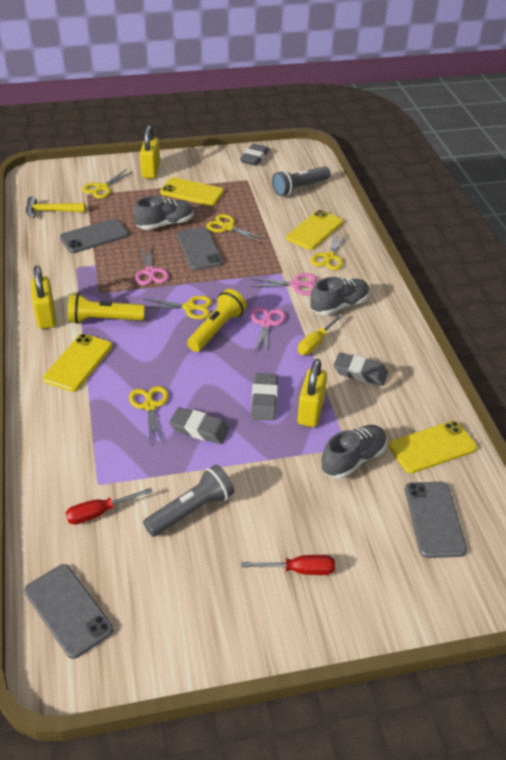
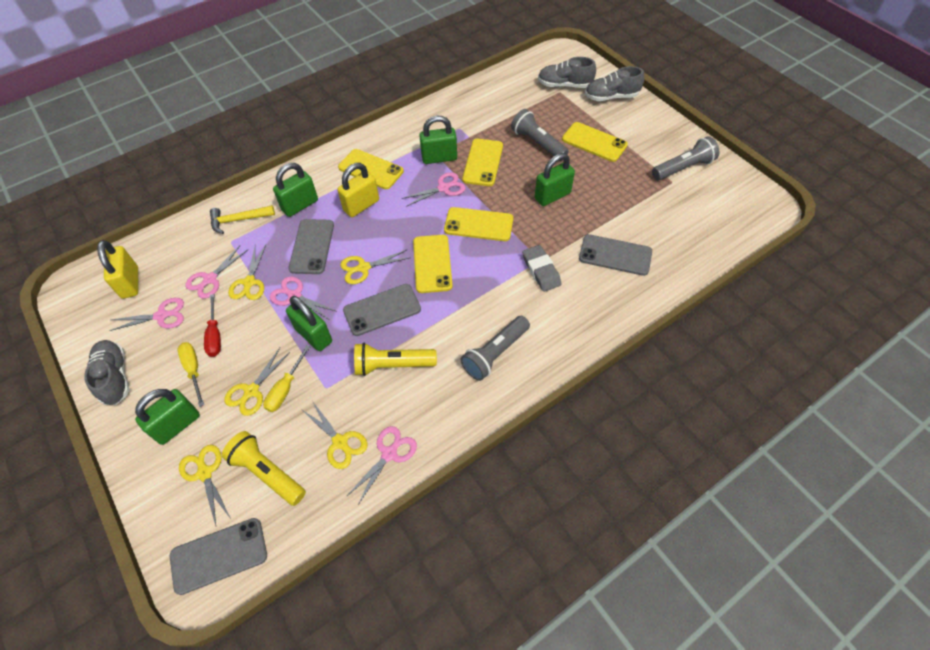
green padlock: 0 -> 5
grey eraser: 4 -> 1
grey flashlight: 2 -> 3
pink scissors: 3 -> 5
red screwdriver: 2 -> 1
yellow padlock: 3 -> 2
yellow phone: 4 -> 5
yellow screwdriver: 1 -> 2

